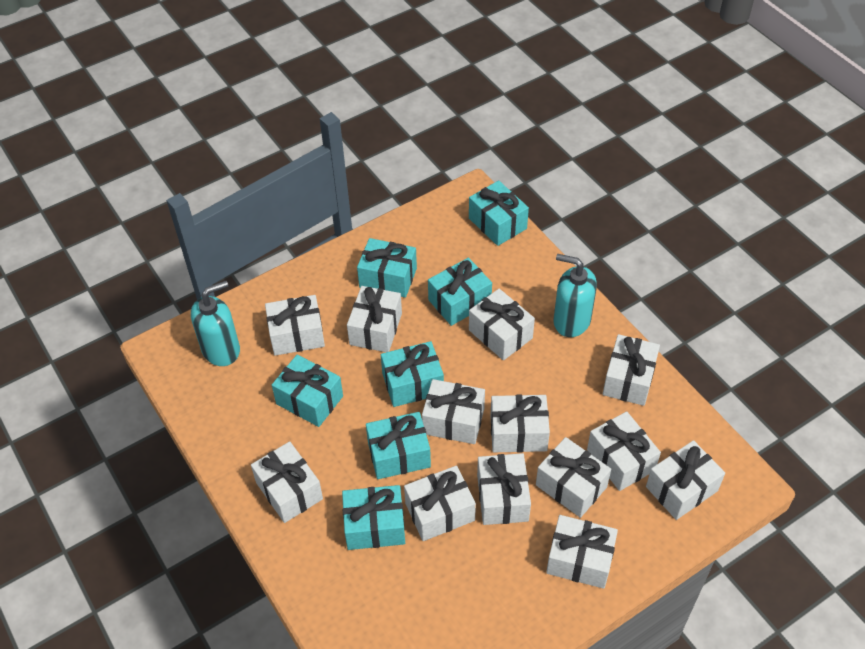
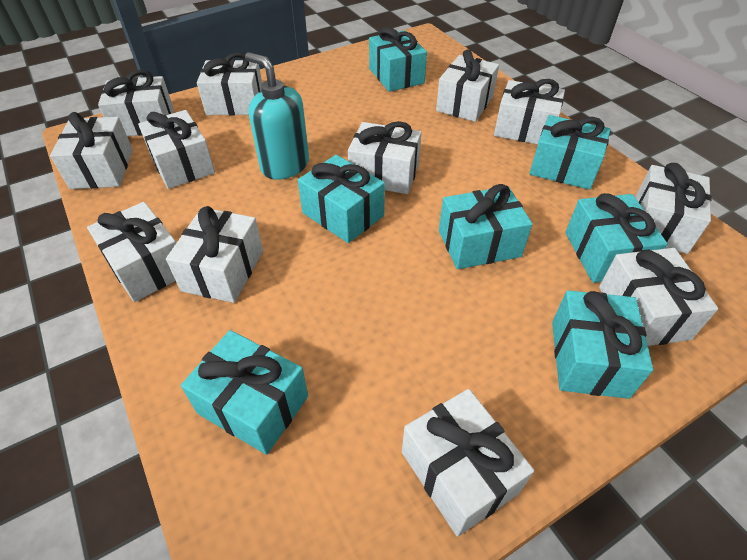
turquoise soap dispenser: 2 -> 1
white gift: 13 -> 12

